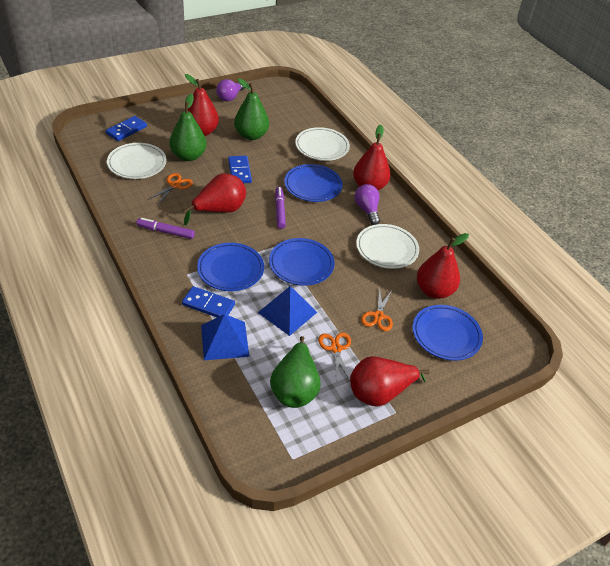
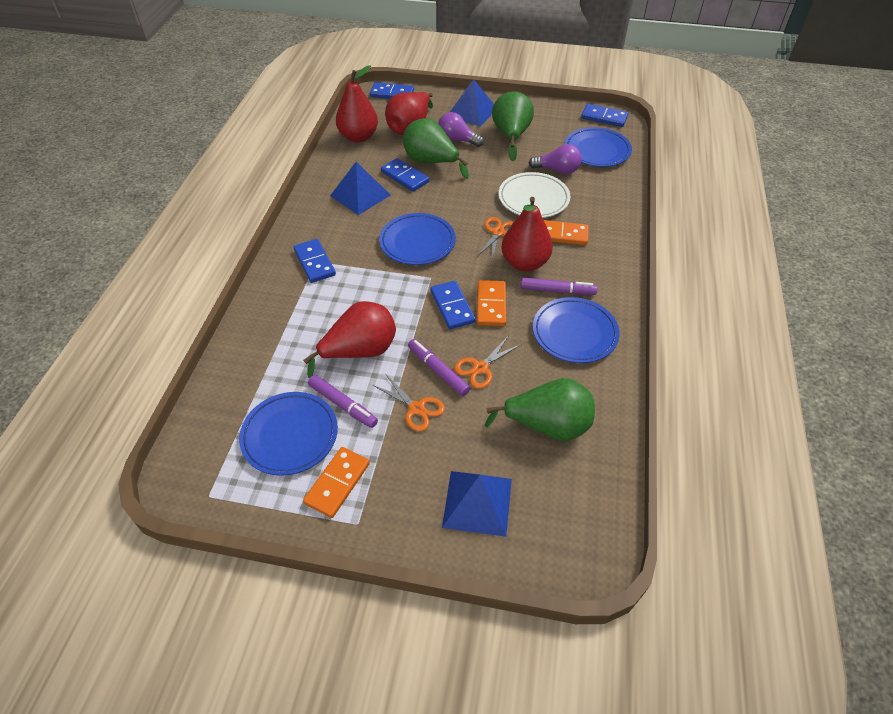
blue domino: 3 -> 5
blue pyramid: 2 -> 3
orange domino: 0 -> 3
purple marker: 2 -> 3
red pear: 5 -> 4
white plate: 3 -> 1

